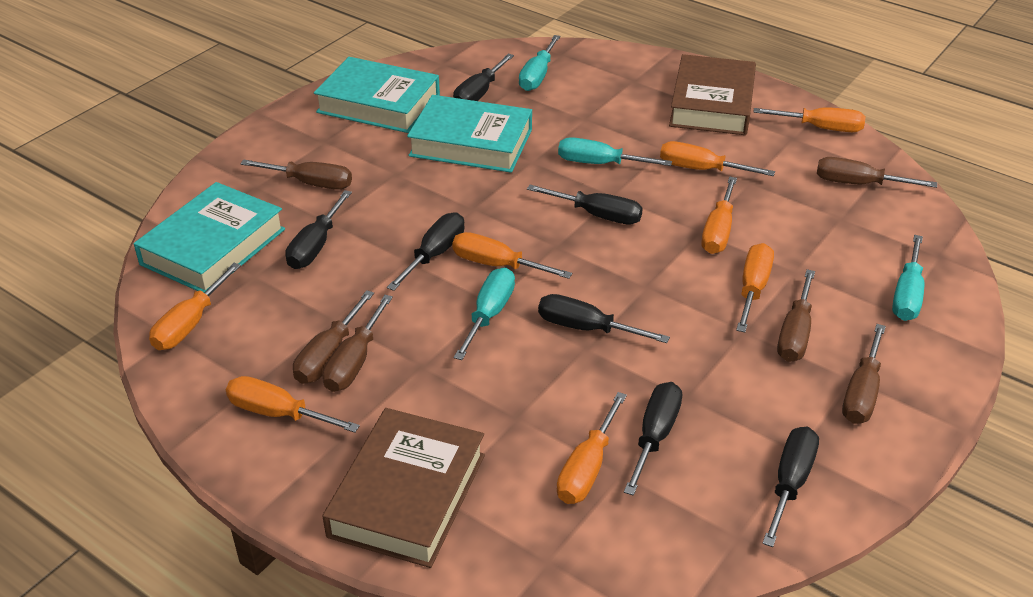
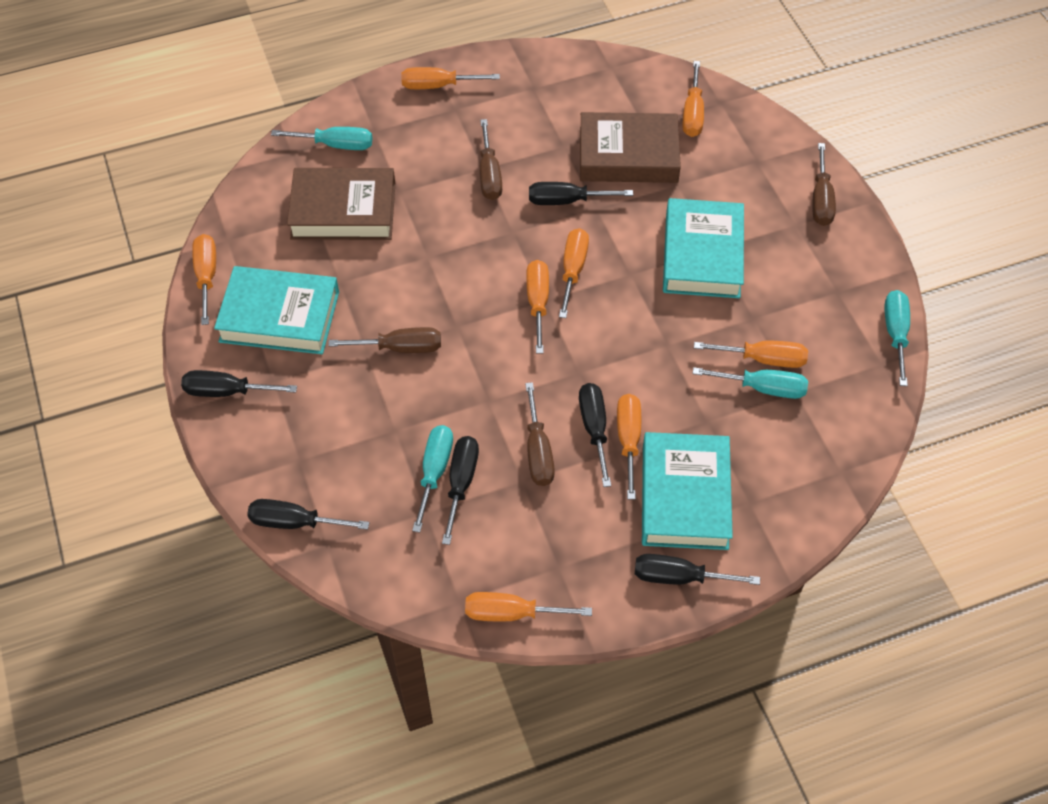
black screwdriver: 7 -> 6
brown screwdriver: 6 -> 4

